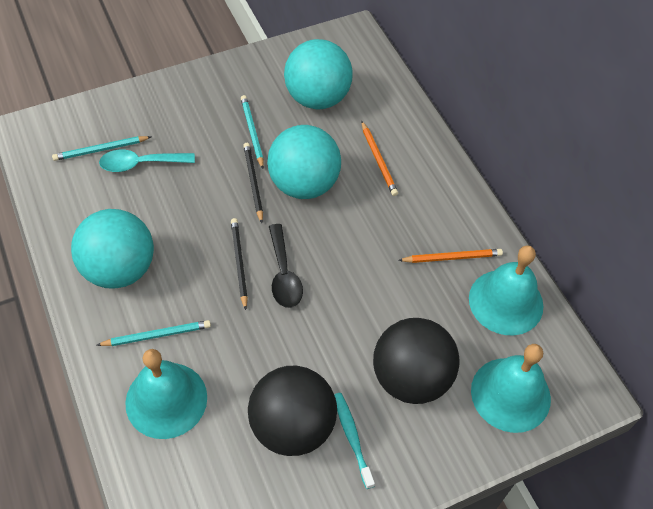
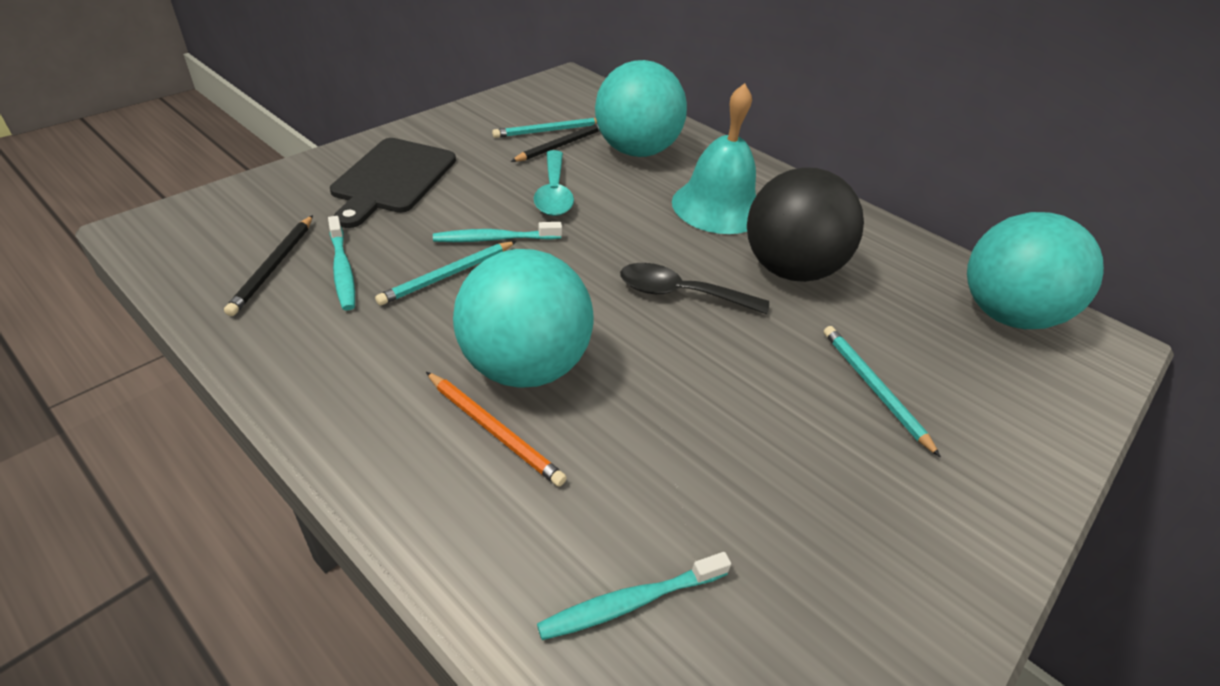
black ball: 2 -> 1
black cutting board: 0 -> 1
orange pencil: 2 -> 1
turquoise bell: 3 -> 1
turquoise toothbrush: 1 -> 3

